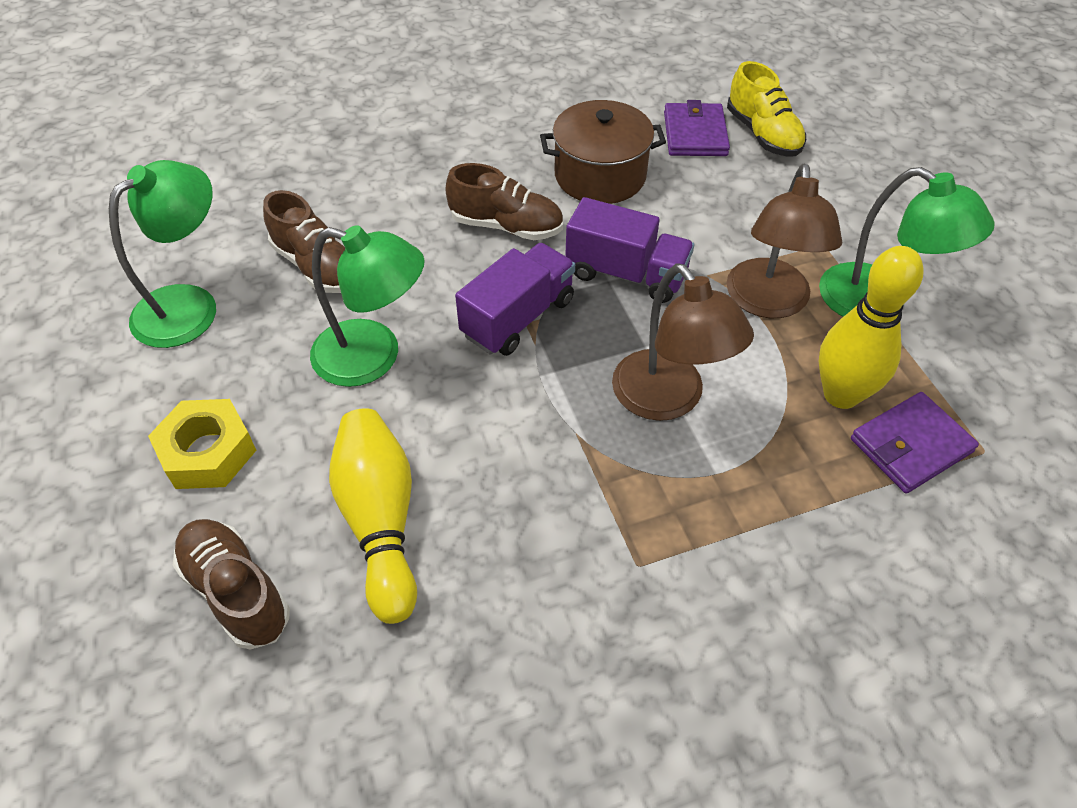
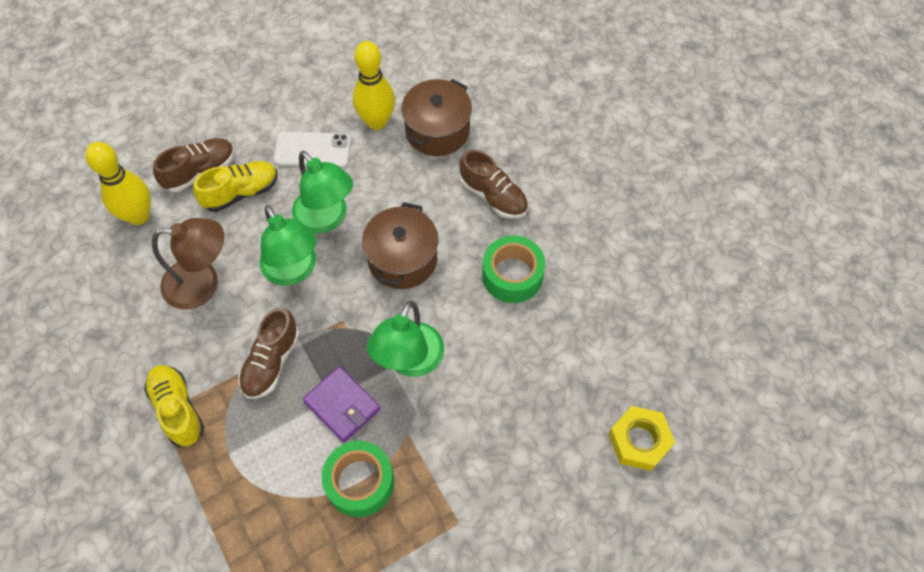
brown lamp: 2 -> 1
brown pot: 1 -> 2
green tape: 0 -> 2
purple truck: 2 -> 0
purple wallet: 2 -> 1
white phone: 0 -> 1
yellow shoe: 1 -> 2

